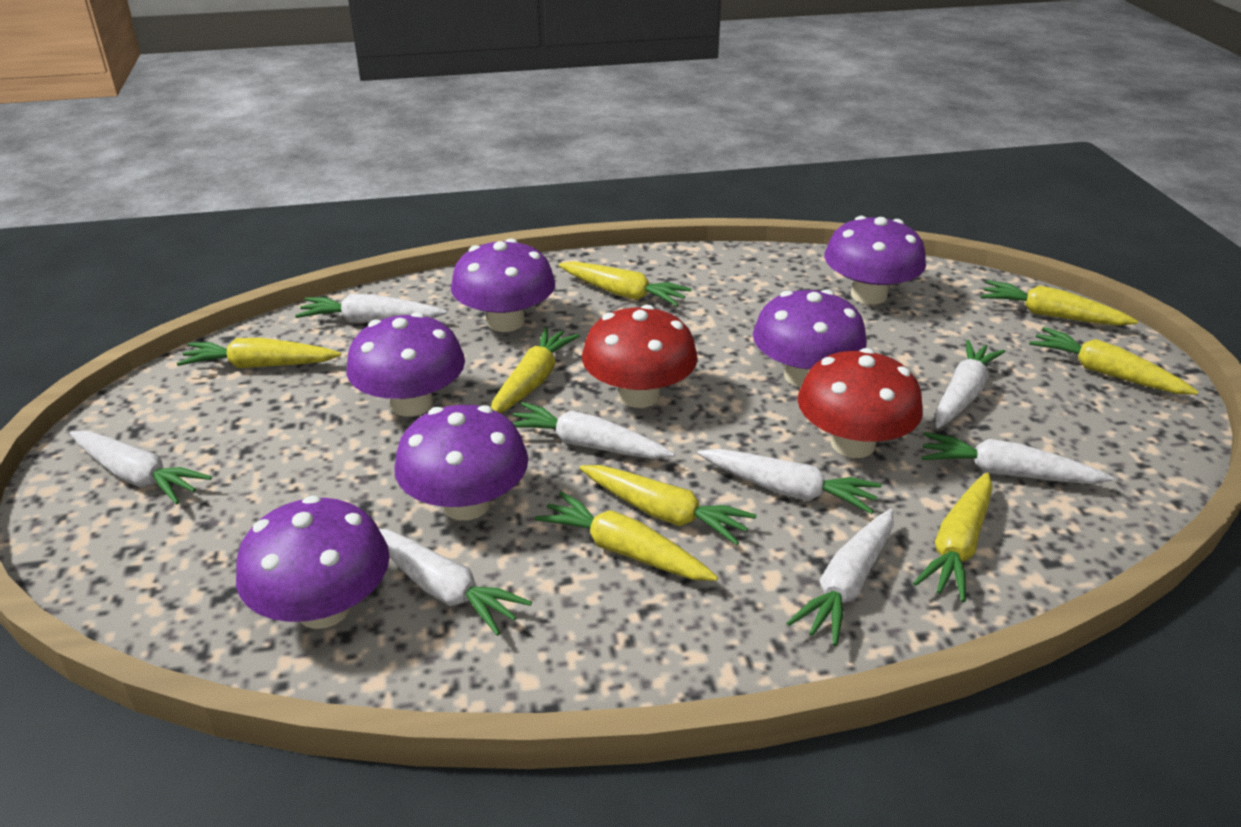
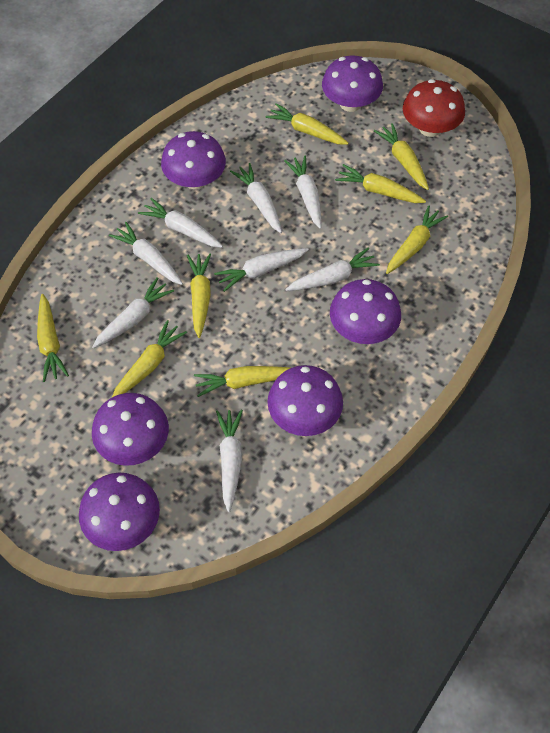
red mushroom: 2 -> 1

